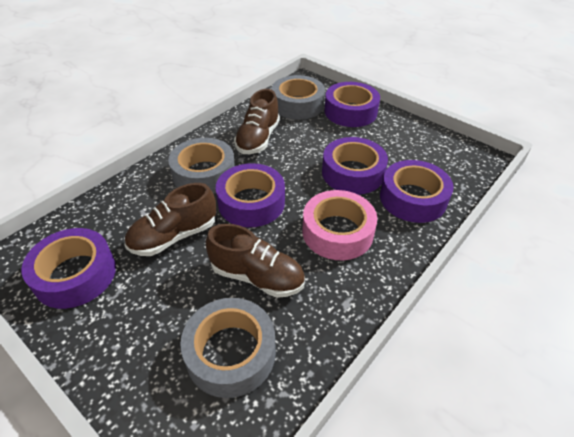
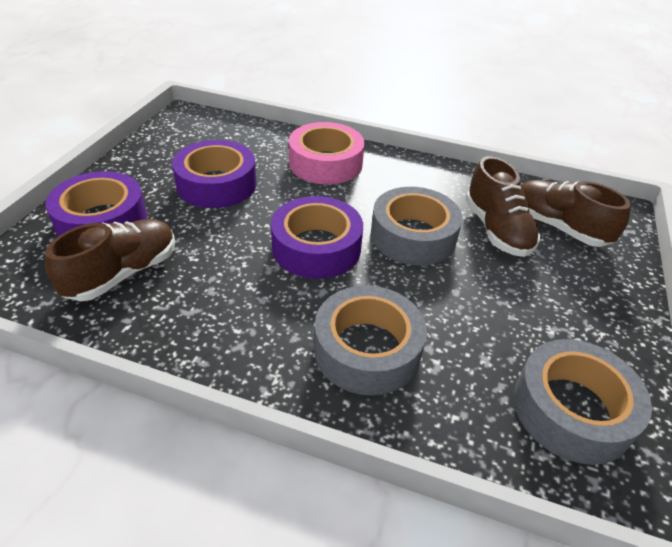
purple tape: 5 -> 3

